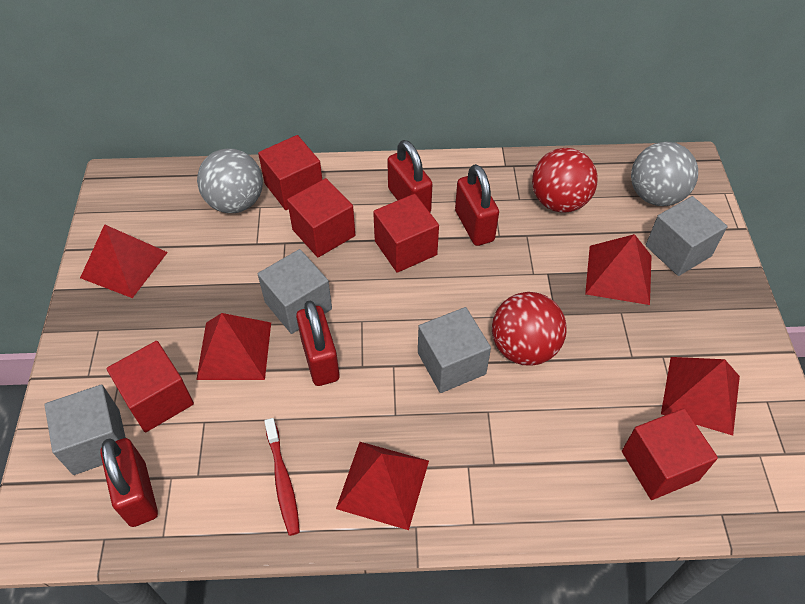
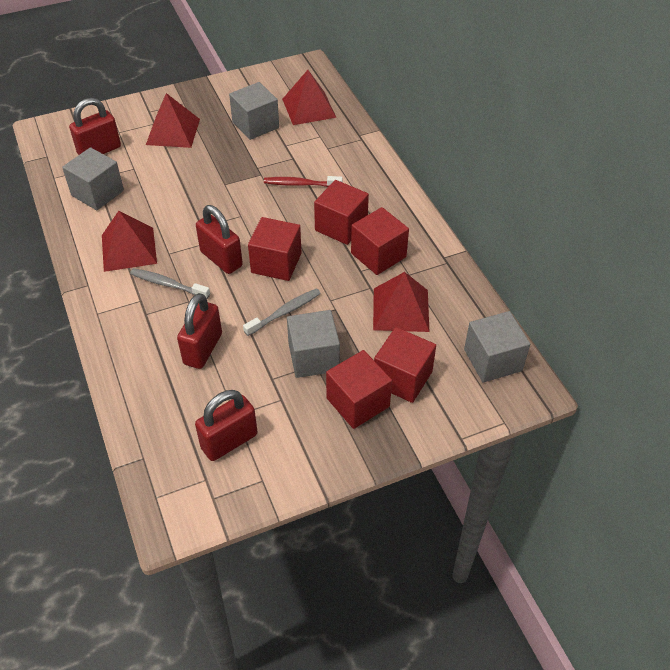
grey ball: 2 -> 0
grey toothbrush: 0 -> 2
red ball: 2 -> 0
red pyramid: 5 -> 4

